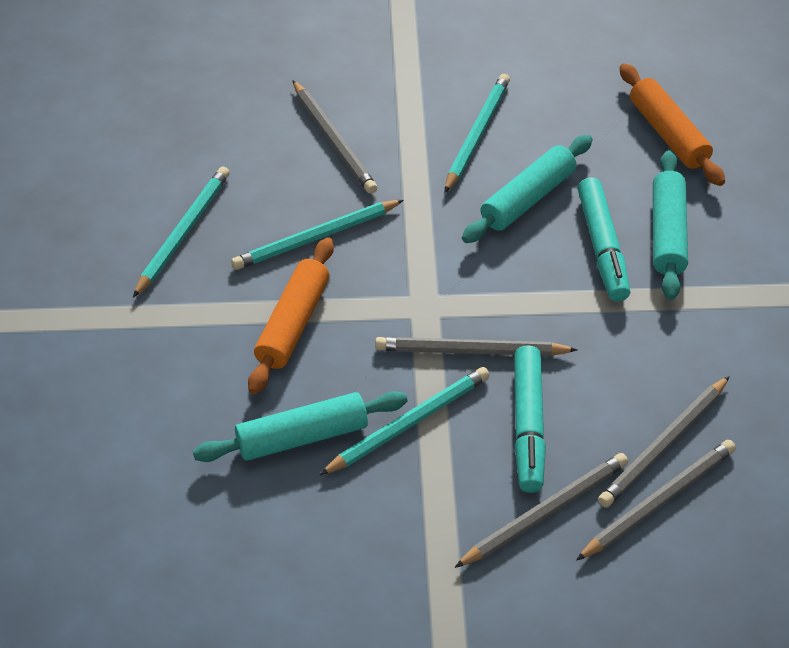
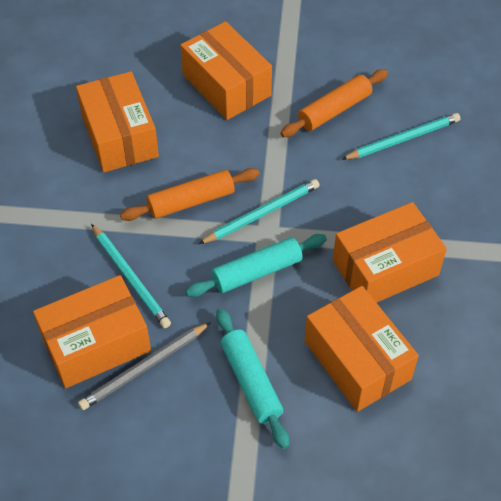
grey pencil: 5 -> 1
orange box: 0 -> 5
turquoise marker: 2 -> 0
turquoise pencil: 4 -> 3
turquoise rolling pin: 3 -> 2

